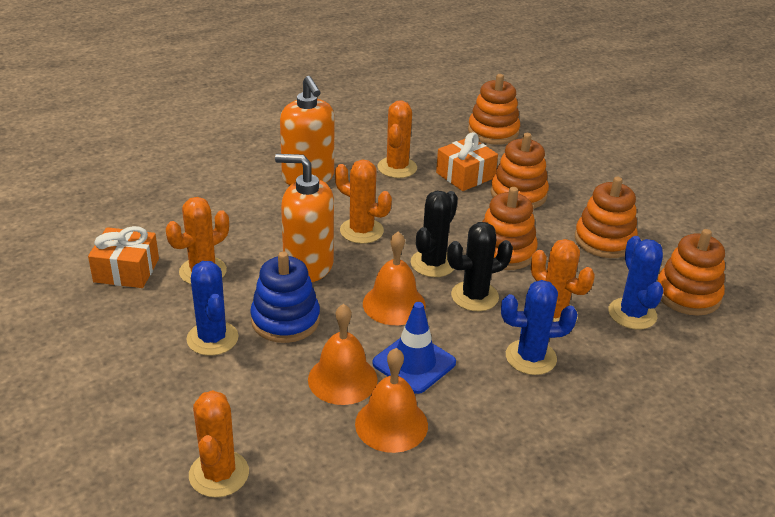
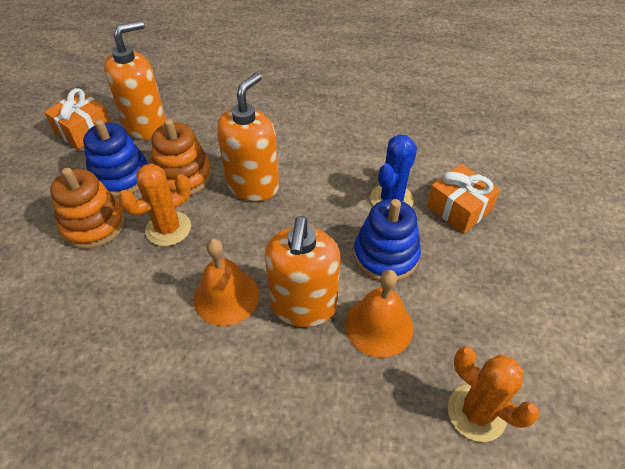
black cactus: 2 -> 0
blue cactus: 3 -> 1
blue stacking toy: 1 -> 2
blue traffic cone: 1 -> 0
orange bell: 3 -> 2
orange cactus: 5 -> 2
orange soap dispenser: 2 -> 3
orange stacking toy: 5 -> 2

